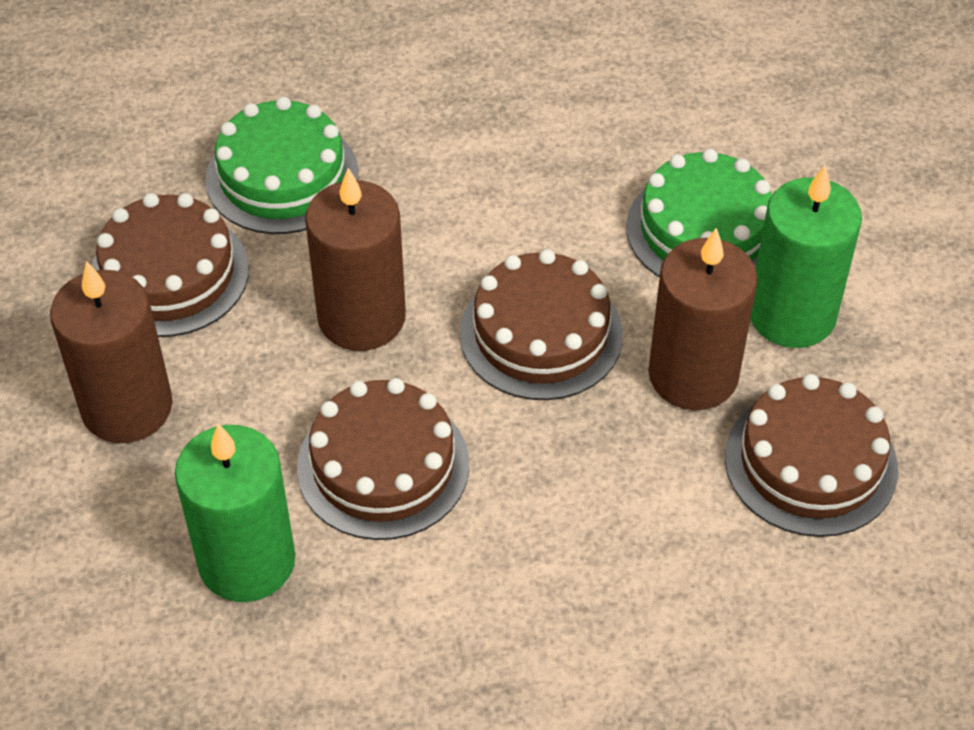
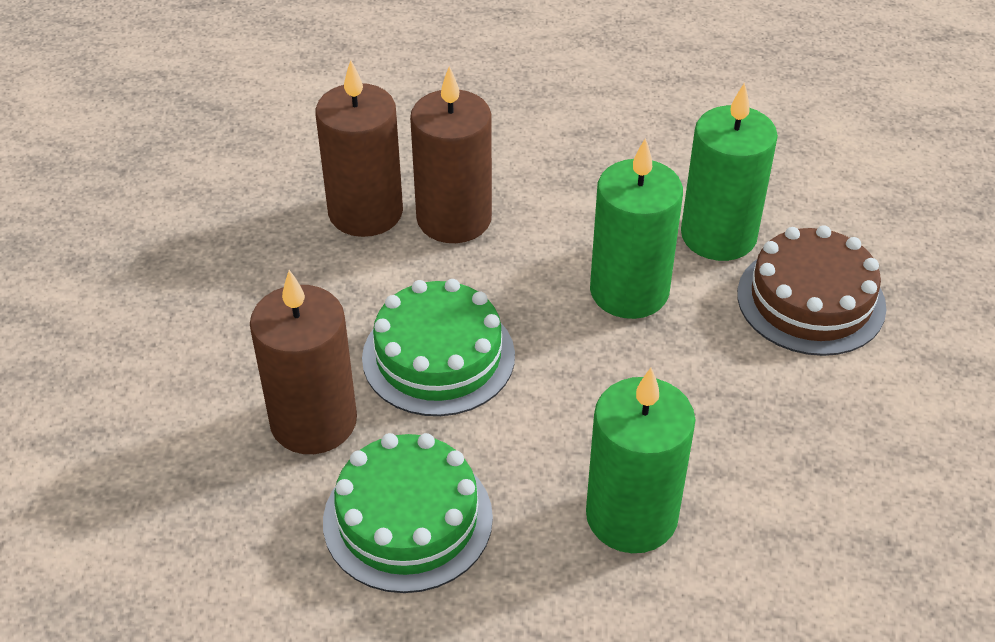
brown cake: 4 -> 1
green candle: 2 -> 3

